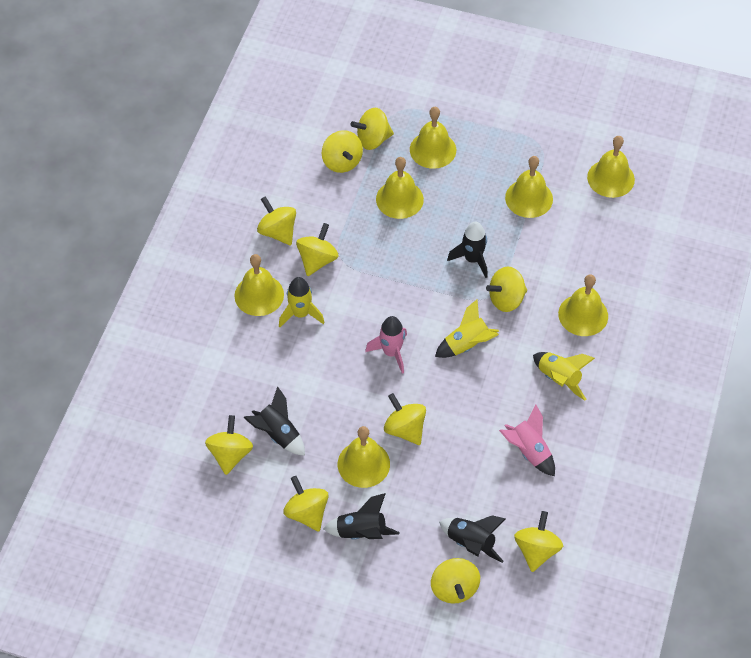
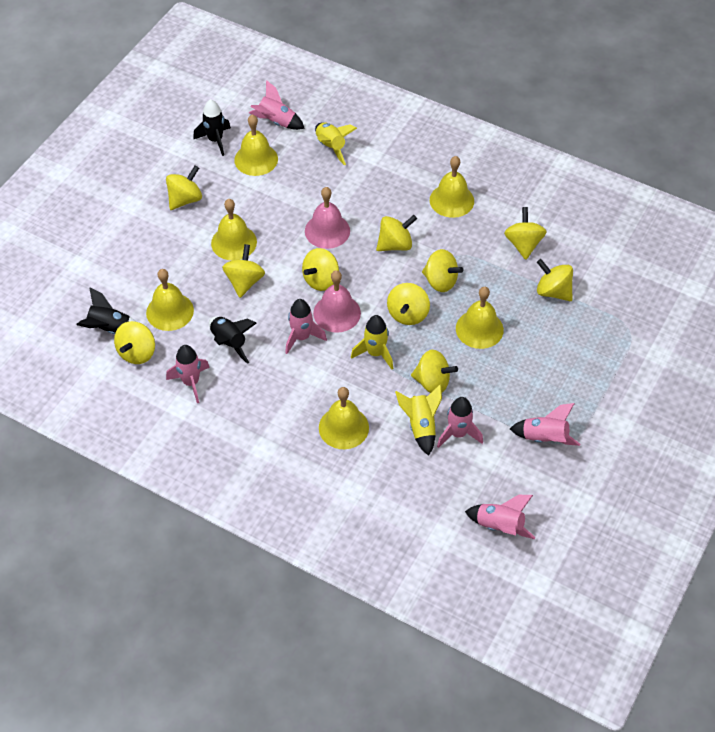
black rocket: 4 -> 3
pink bell: 0 -> 2
pink rocket: 2 -> 6
yellow bell: 7 -> 6

